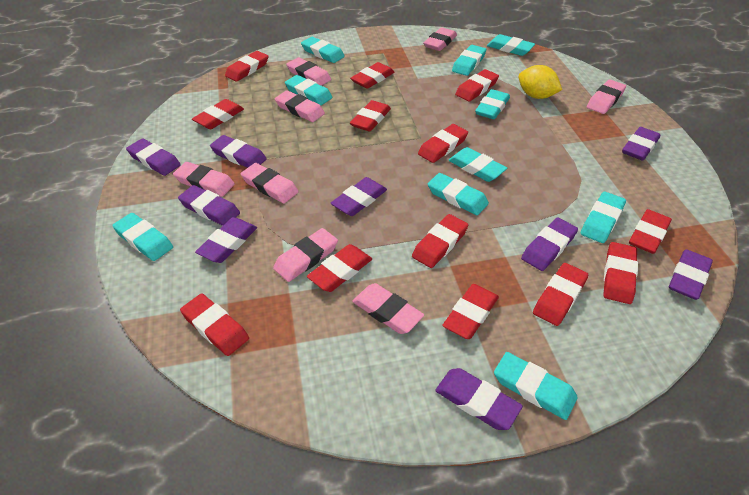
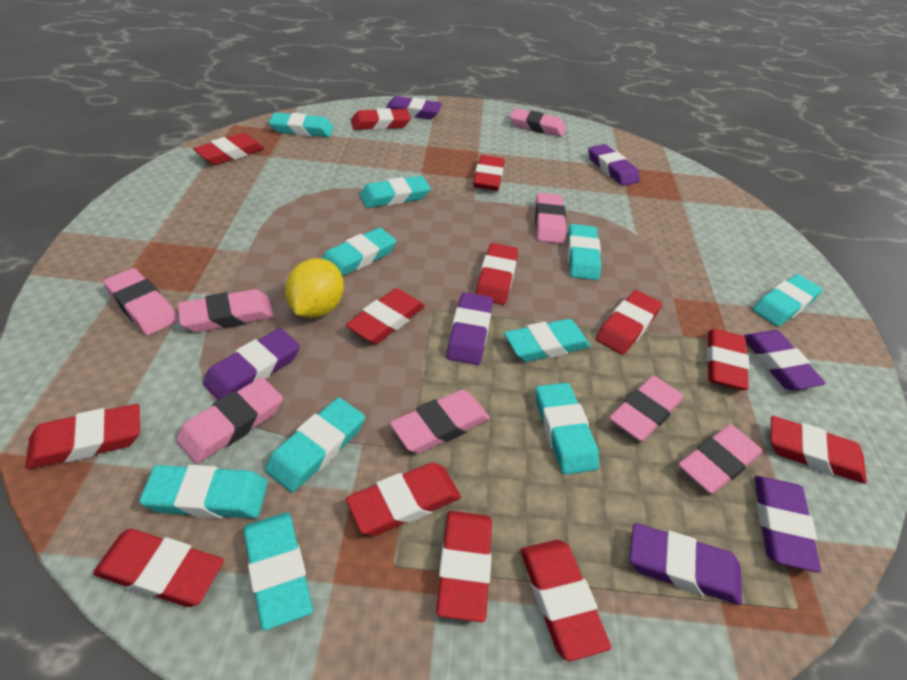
purple eraser: 9 -> 7

